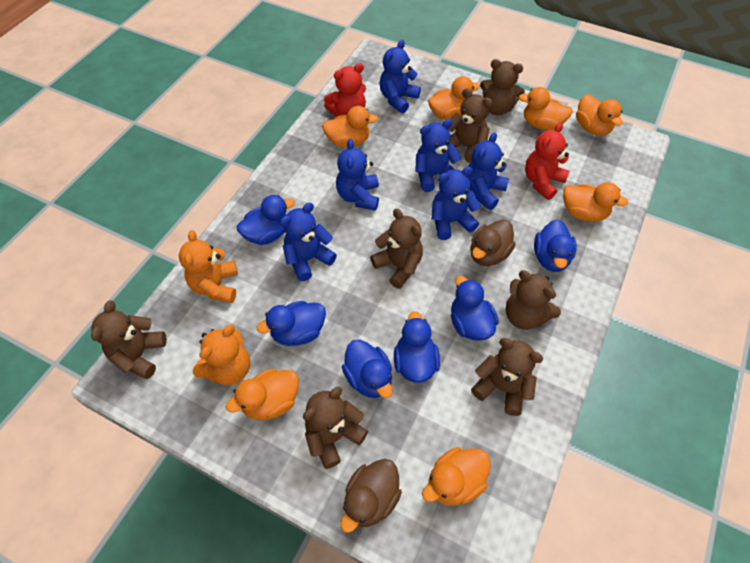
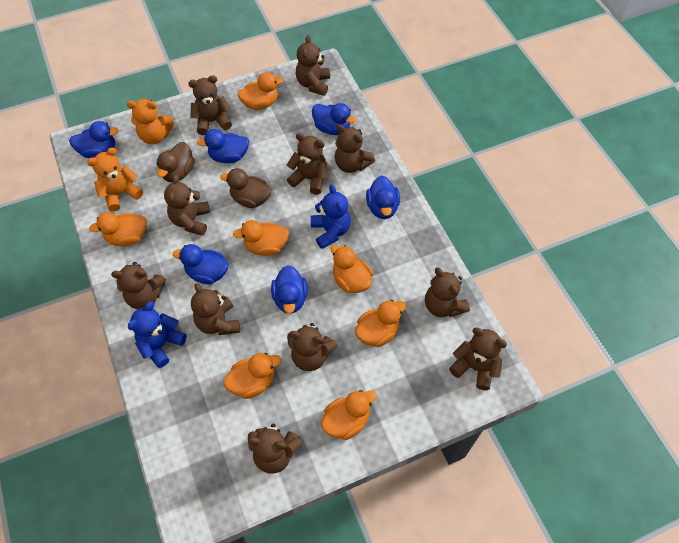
blue teddy bear: 6 -> 2
brown teddy bear: 7 -> 11
red teddy bear: 2 -> 0

